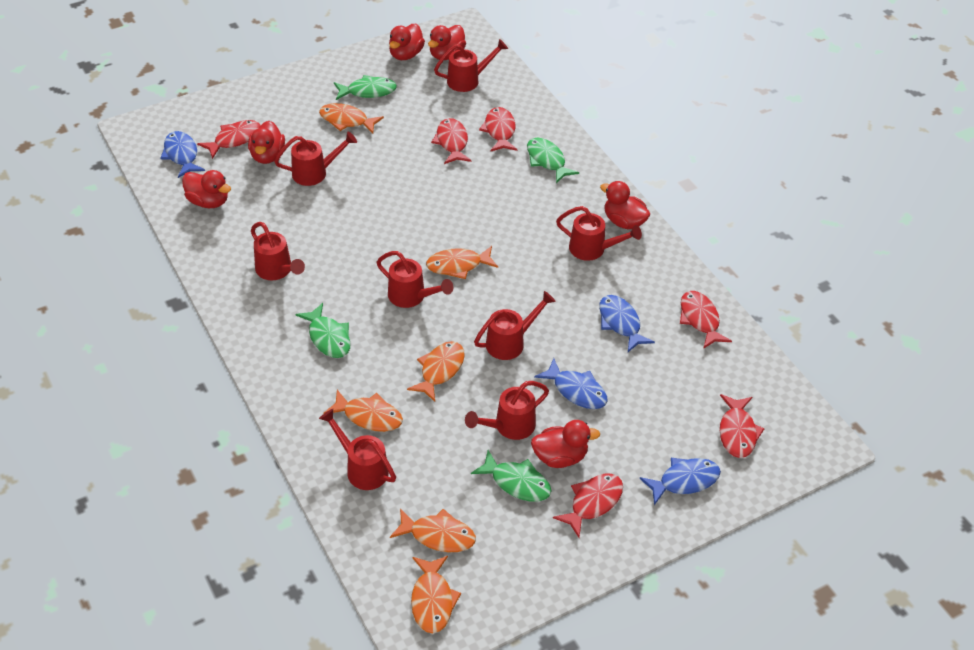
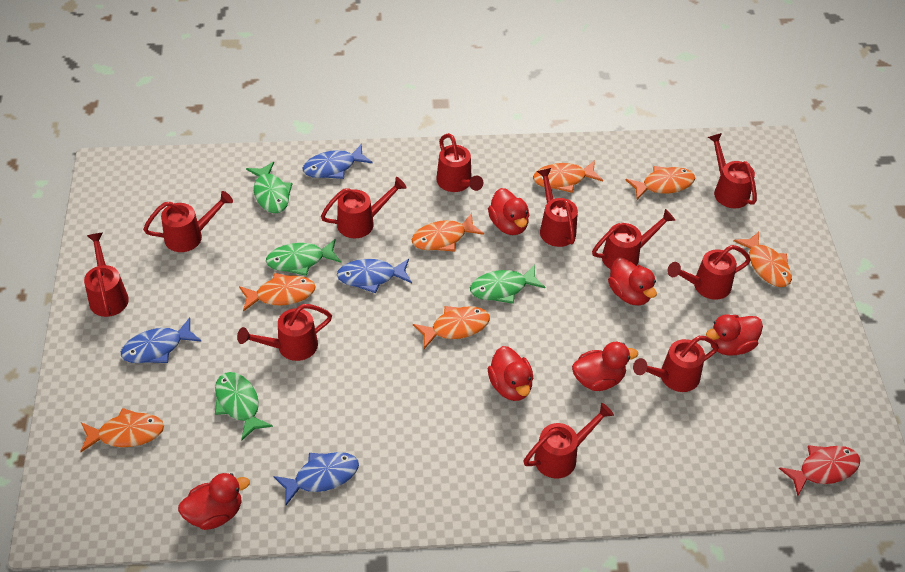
orange fish: 6 -> 7
red fish: 6 -> 1
red watering can: 8 -> 11

